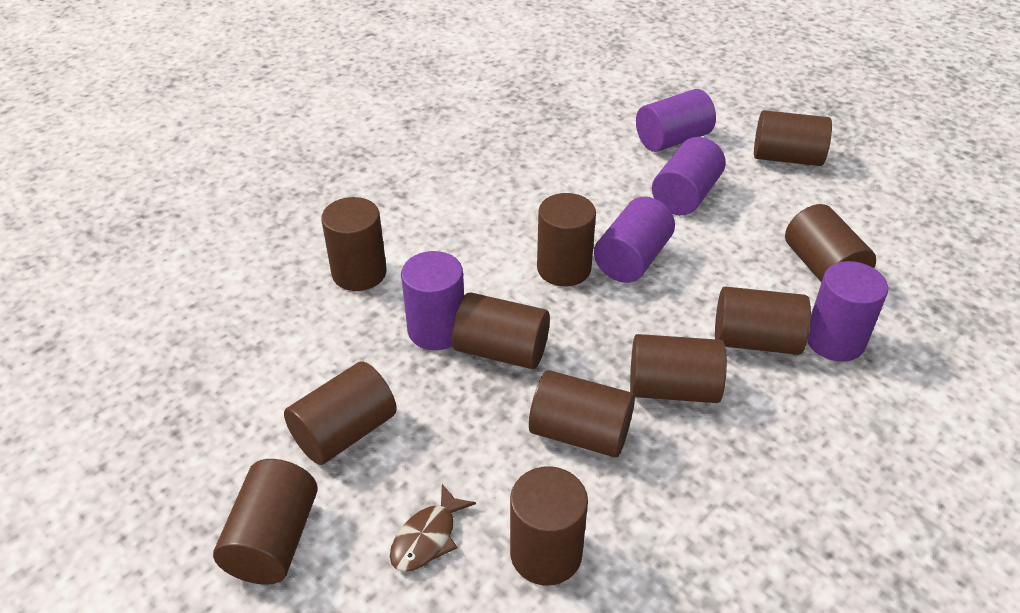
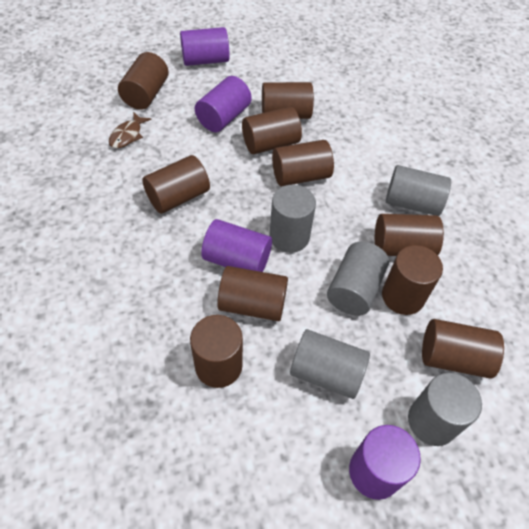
brown cylinder: 11 -> 10
grey cylinder: 0 -> 5
purple cylinder: 5 -> 4

